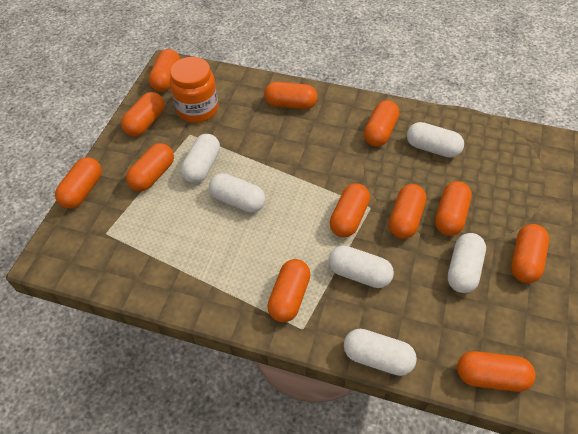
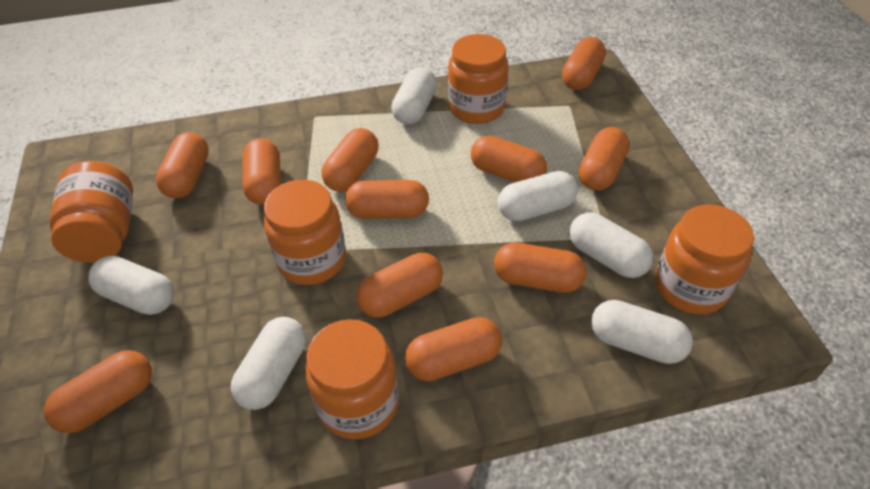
orange capsule: 12 -> 11
orange jar: 1 -> 5

